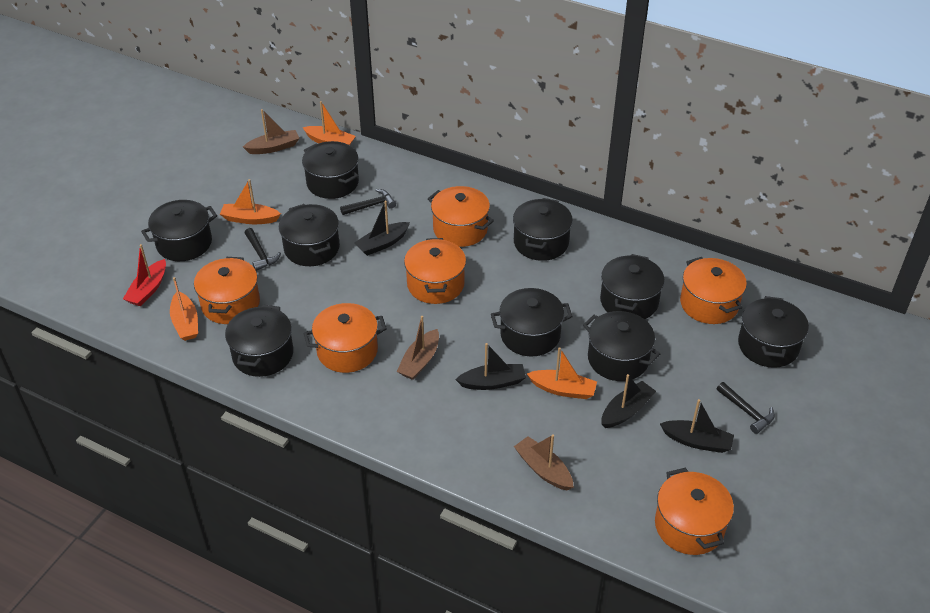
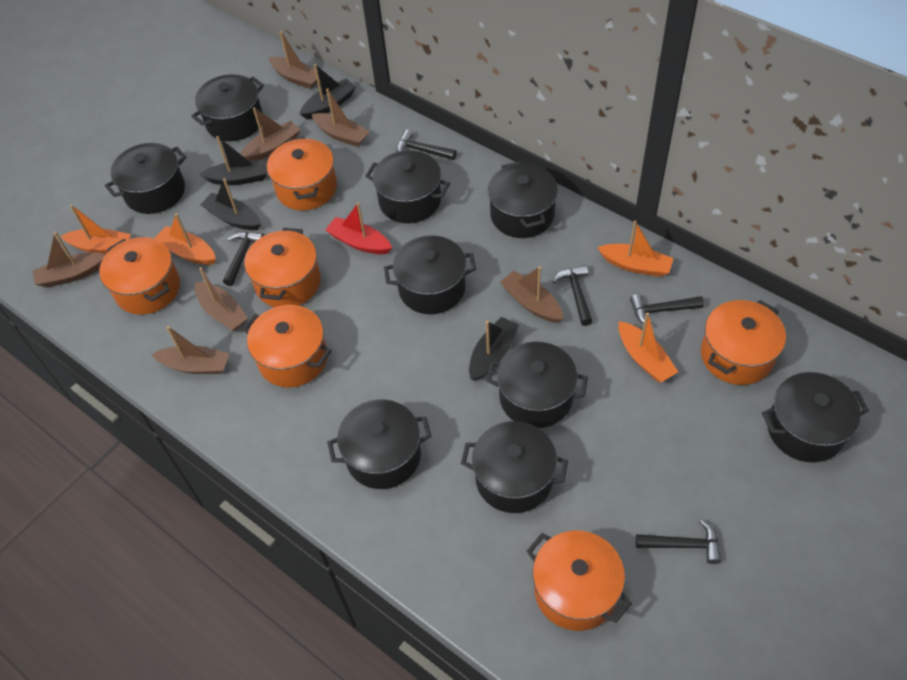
black hammer: 3 -> 5
brown boat: 3 -> 7

